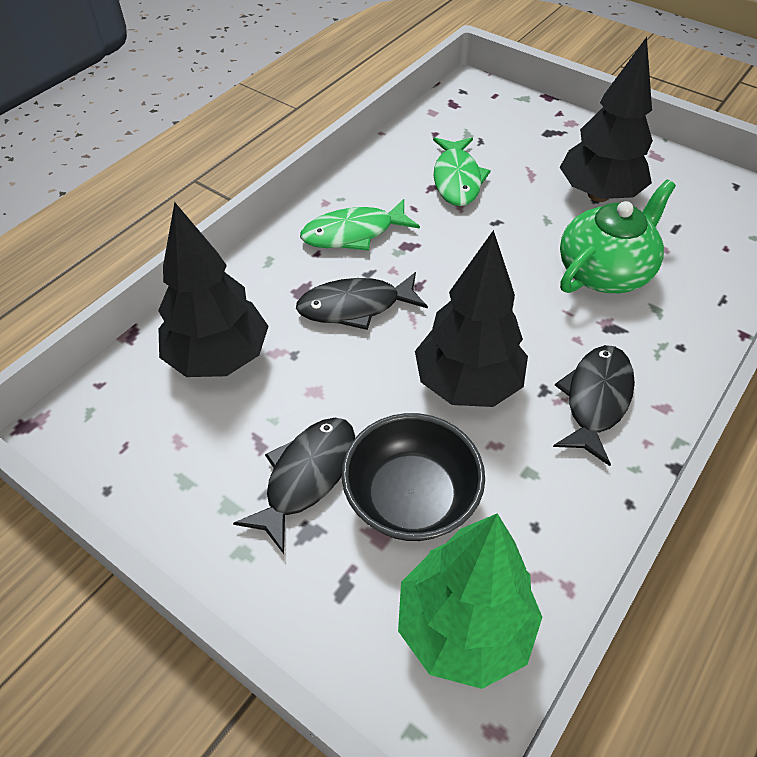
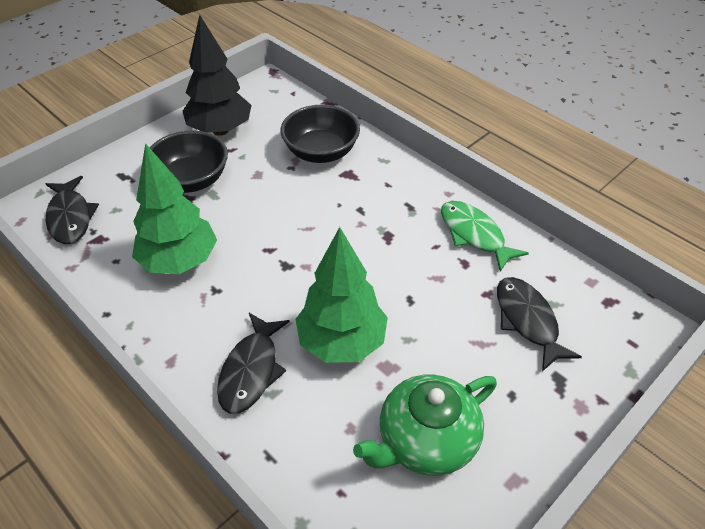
black bowl: 1 -> 2
black tree: 3 -> 1
green fish: 2 -> 1
green tree: 1 -> 2

